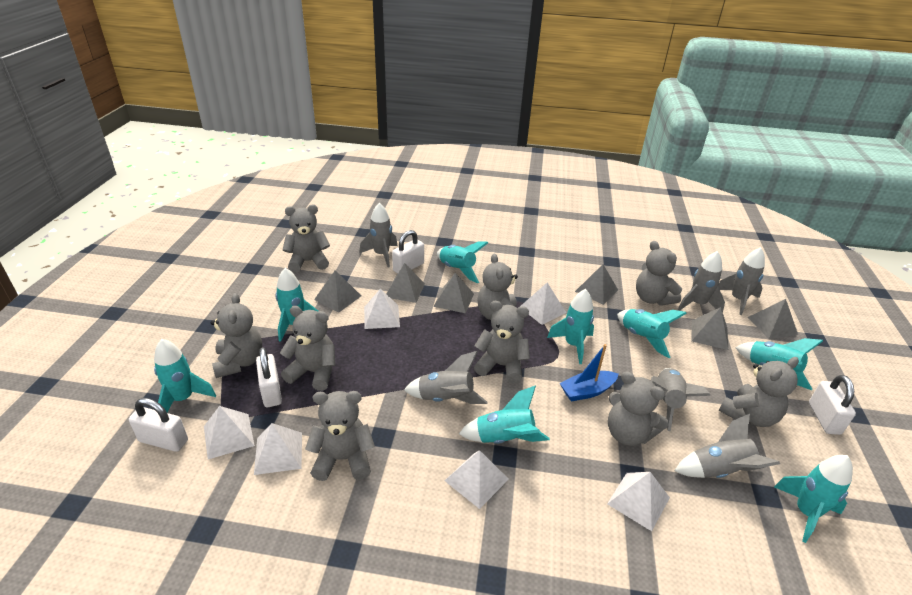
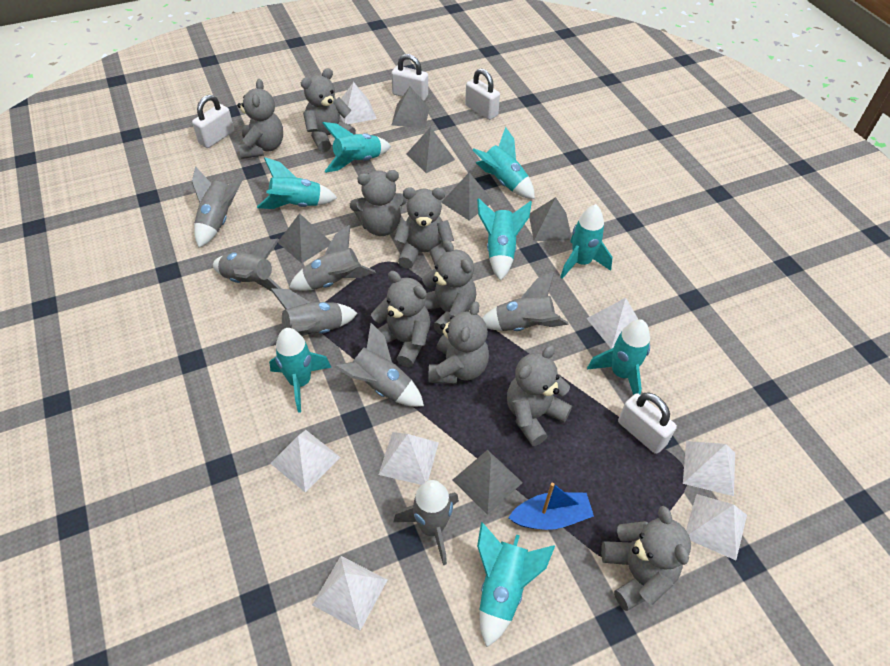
grey rocket: 6 -> 7
white pyramid: 6 -> 7

